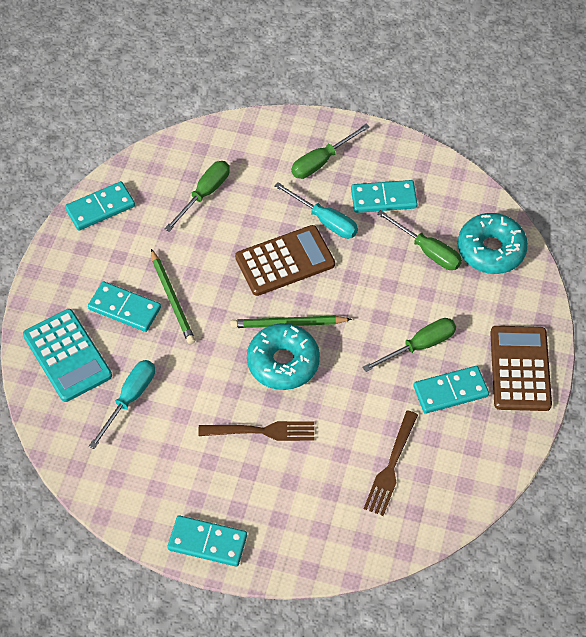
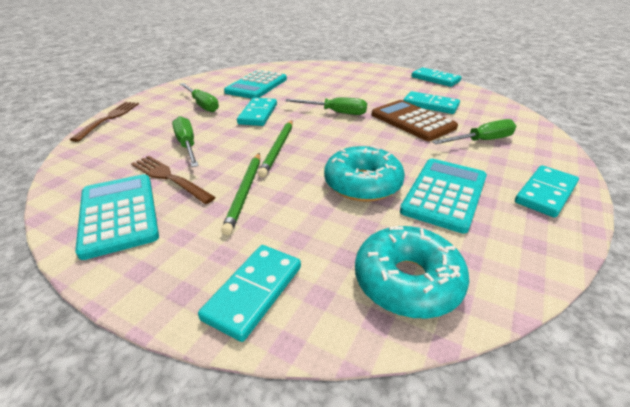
brown calculator: 2 -> 1
turquoise calculator: 1 -> 3
turquoise screwdriver: 2 -> 0

